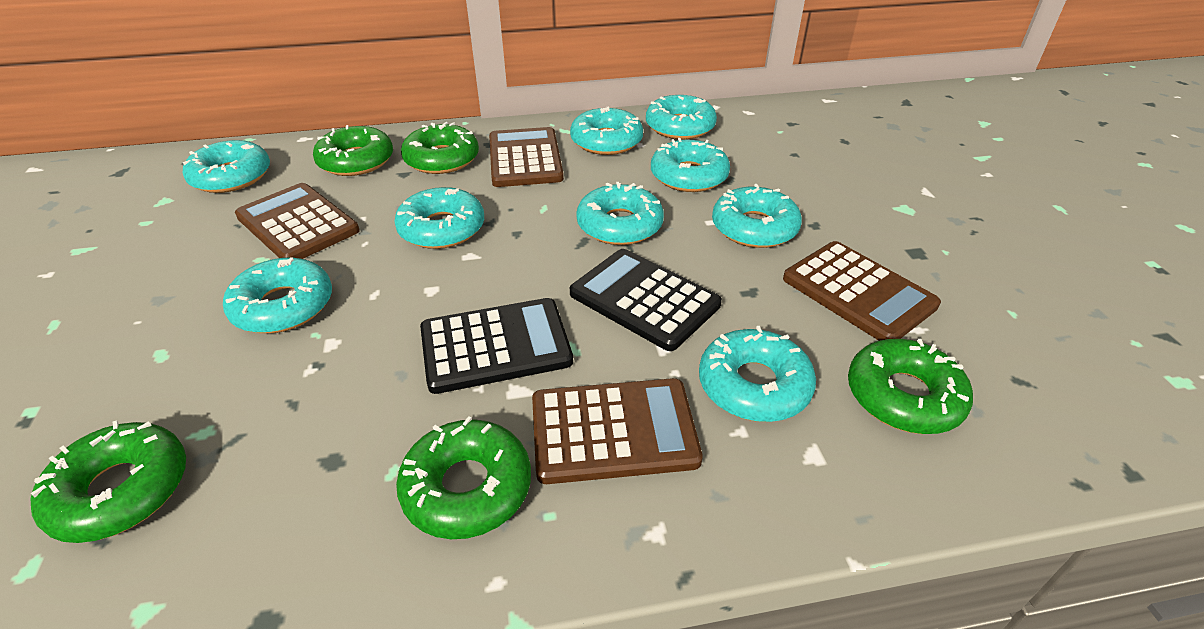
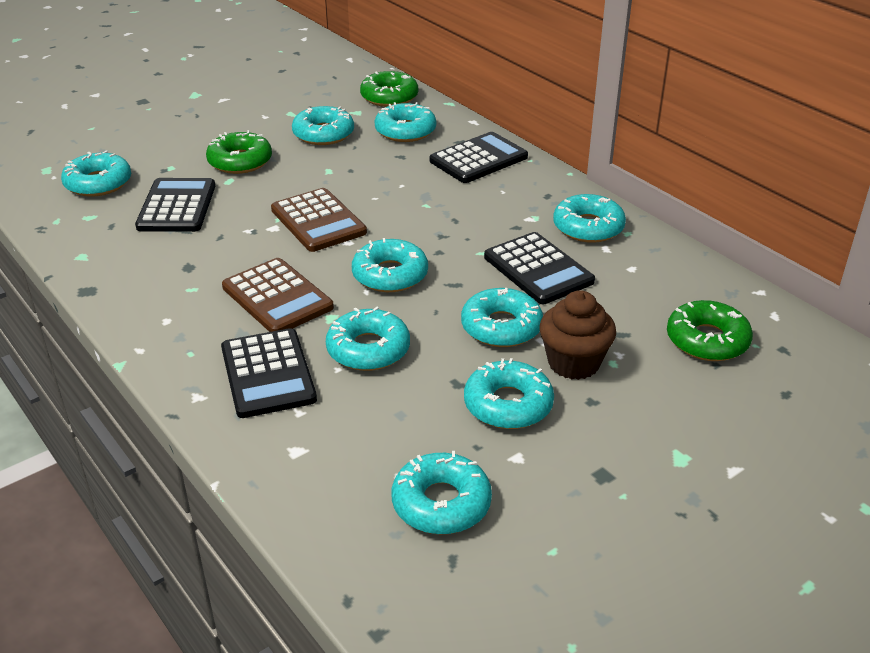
black calculator: 2 -> 4
brown calculator: 4 -> 2
brown cupcake: 0 -> 1
green donut: 5 -> 3

